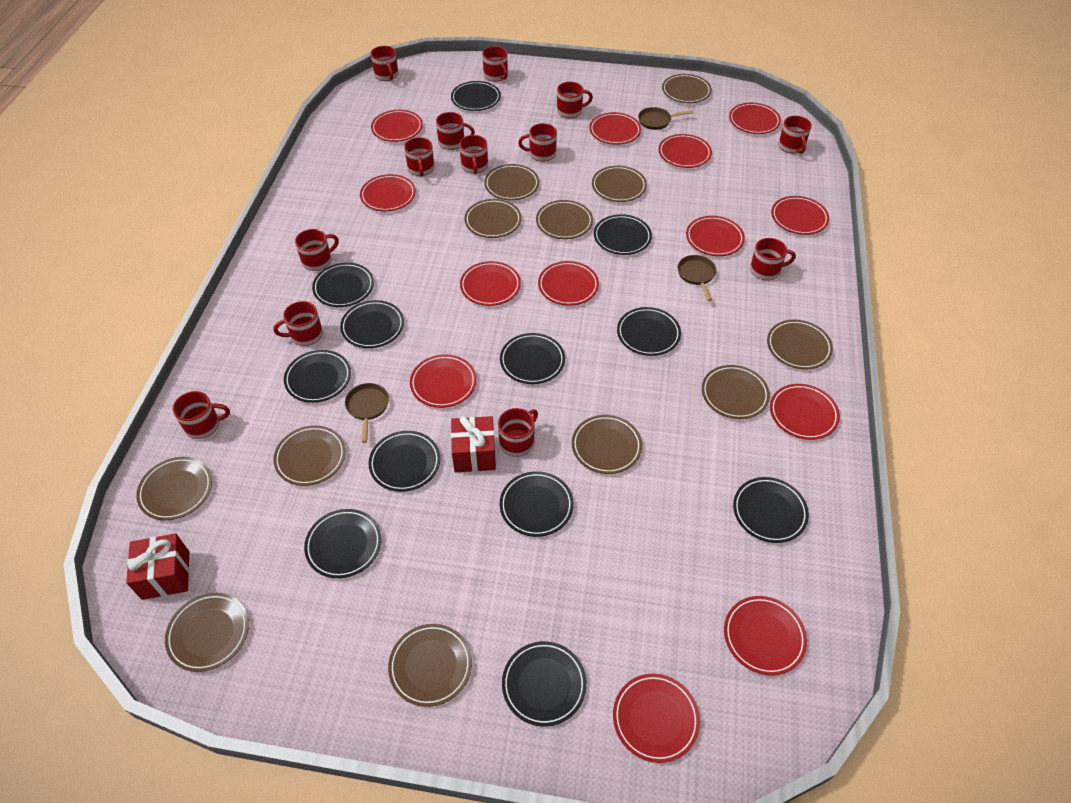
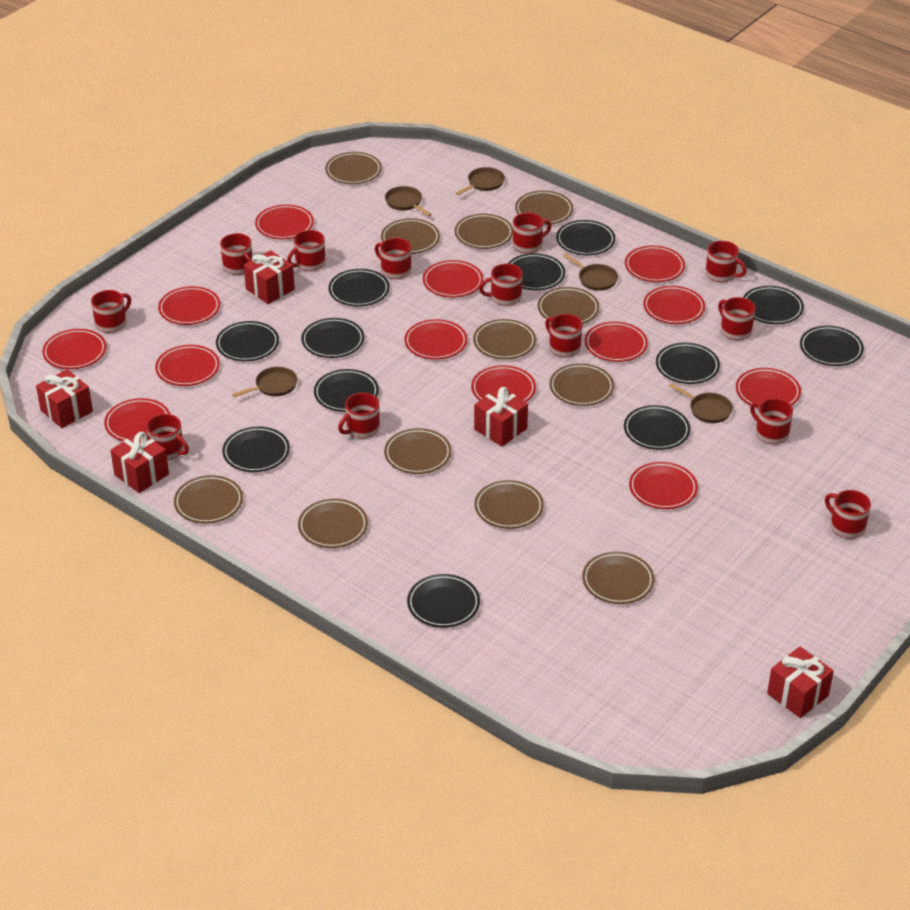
brown pan: 3 -> 5
red gift: 2 -> 5

